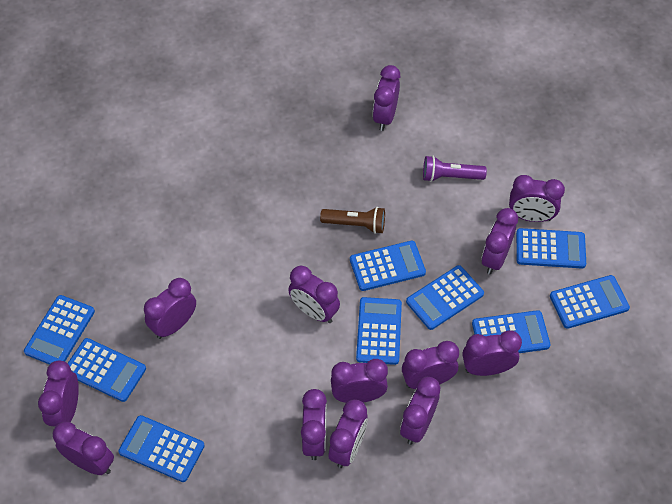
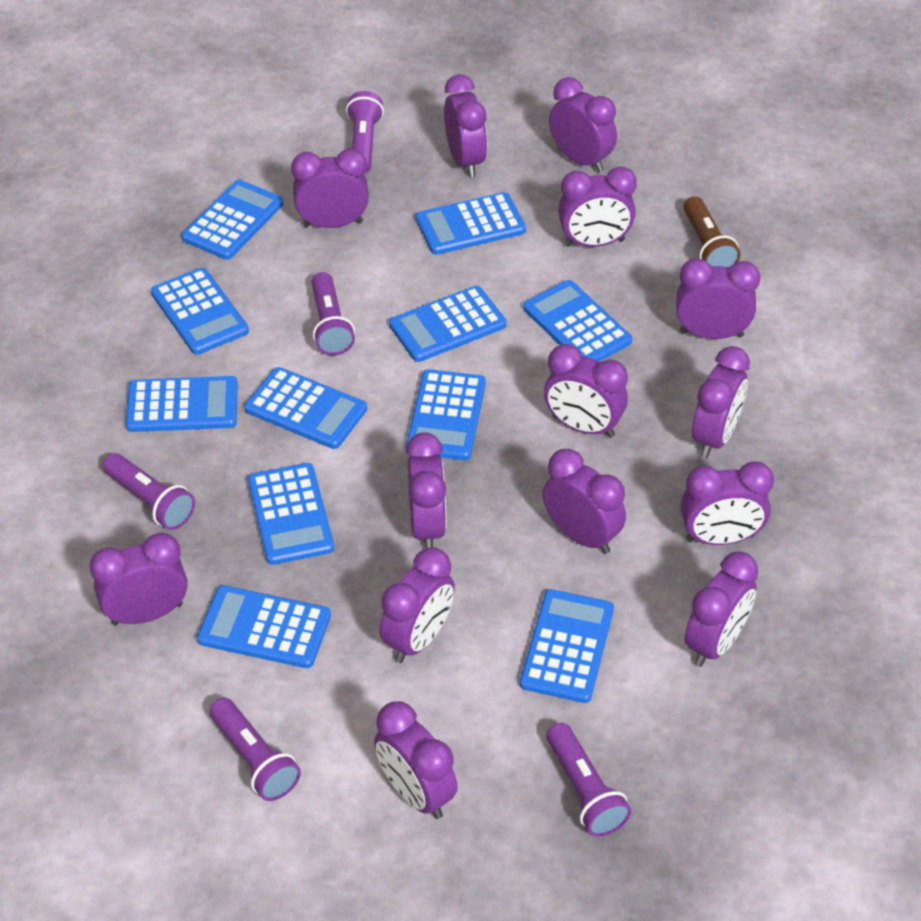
blue calculator: 9 -> 11
purple clock: 13 -> 14
purple flashlight: 1 -> 5

